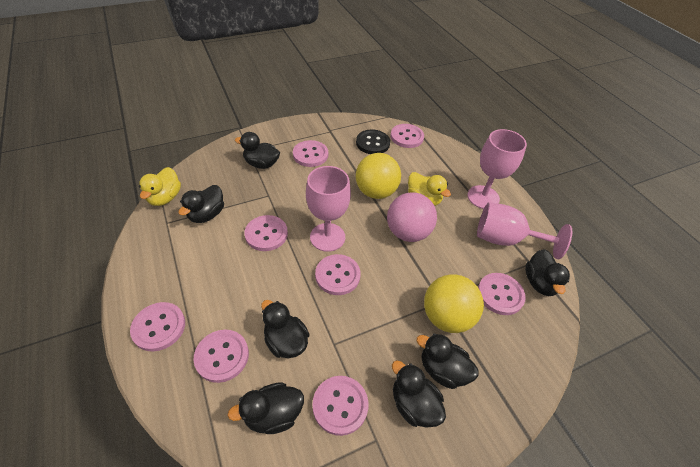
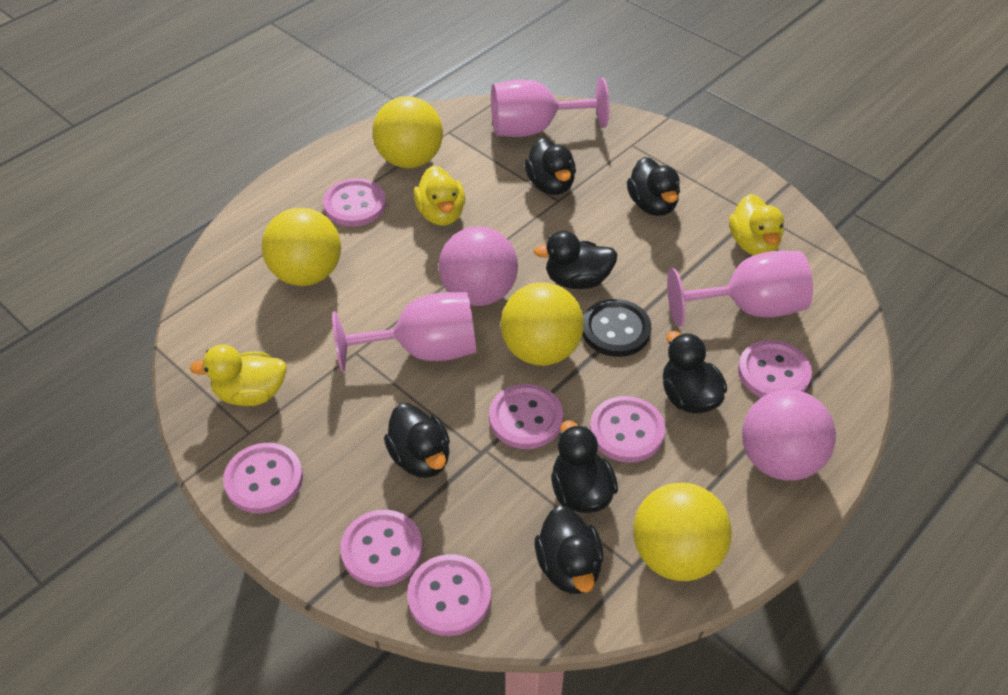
pink ball: 1 -> 2
pink button: 8 -> 7
yellow ball: 2 -> 4
yellow duck: 2 -> 3

